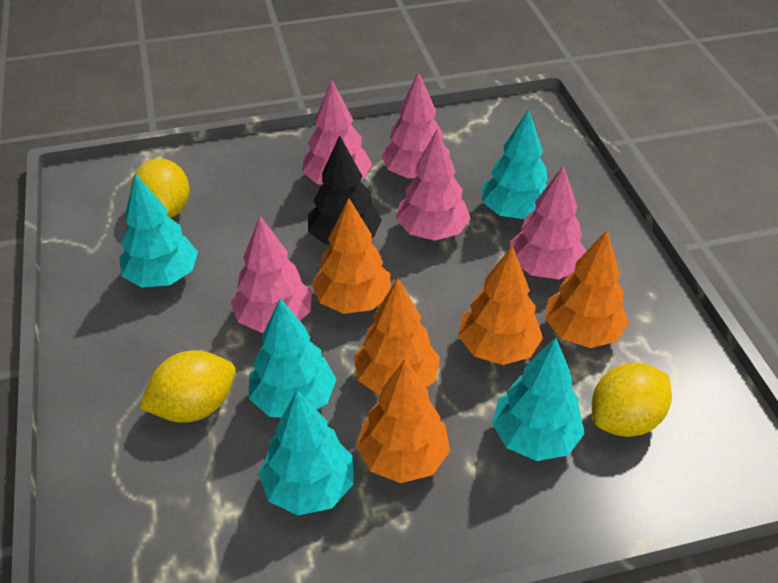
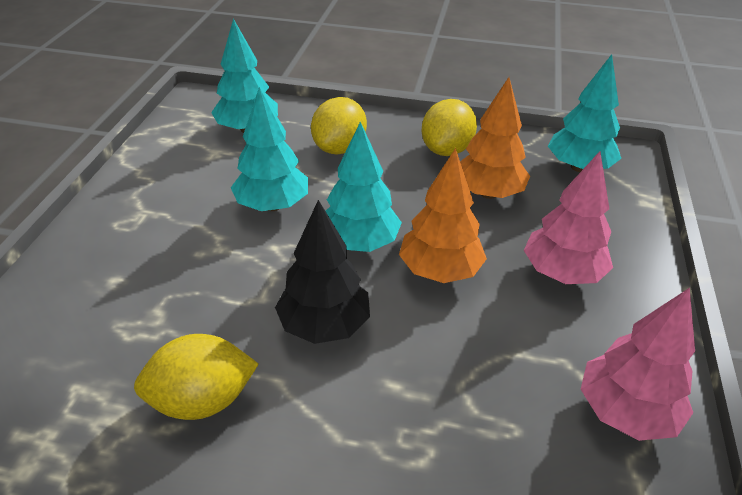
orange tree: 5 -> 2
pink tree: 5 -> 2
turquoise tree: 5 -> 4

